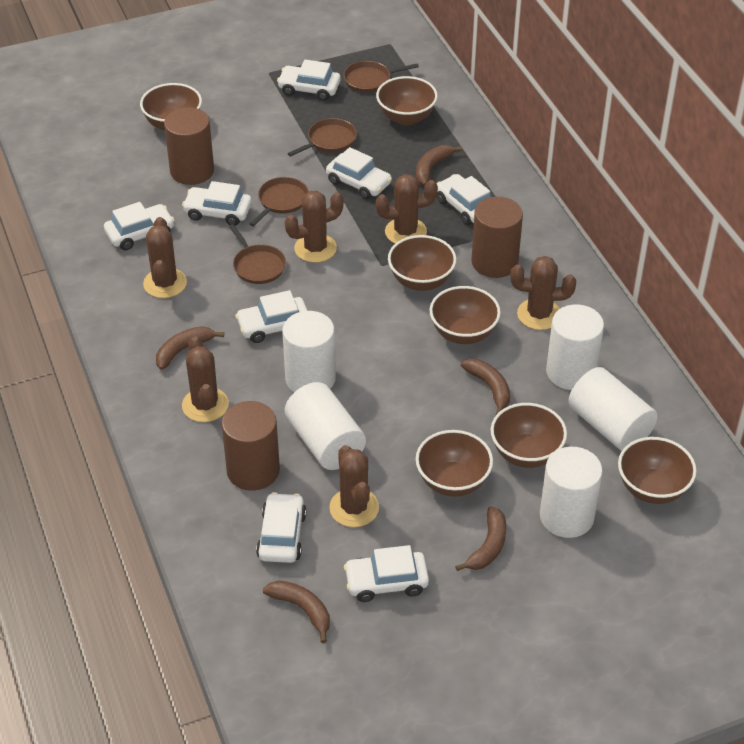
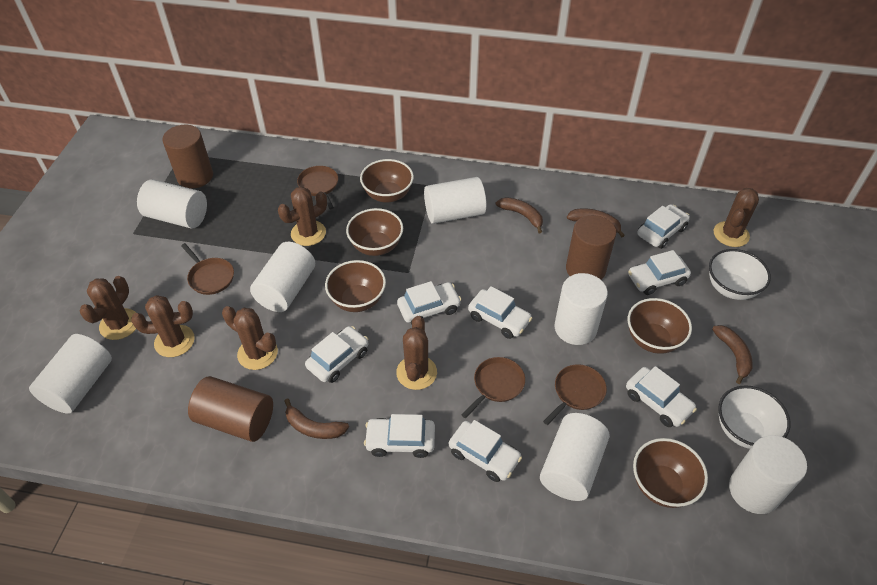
brown banana: 5 -> 4
brown bowl: 7 -> 5
white bowl: 0 -> 2
white cylinder: 5 -> 7

